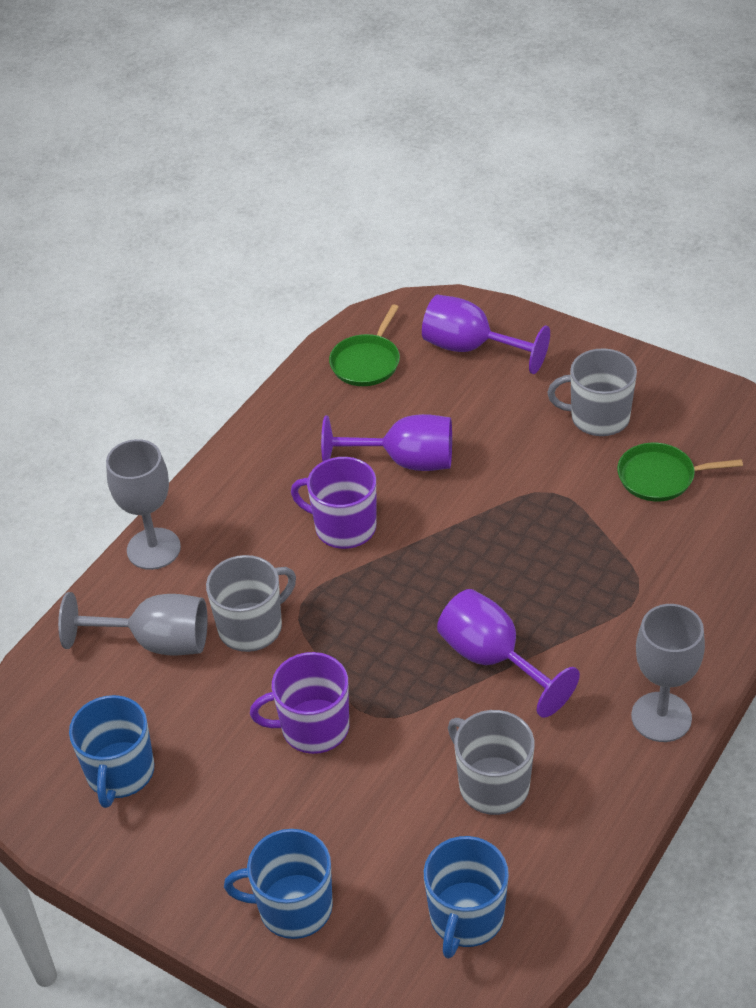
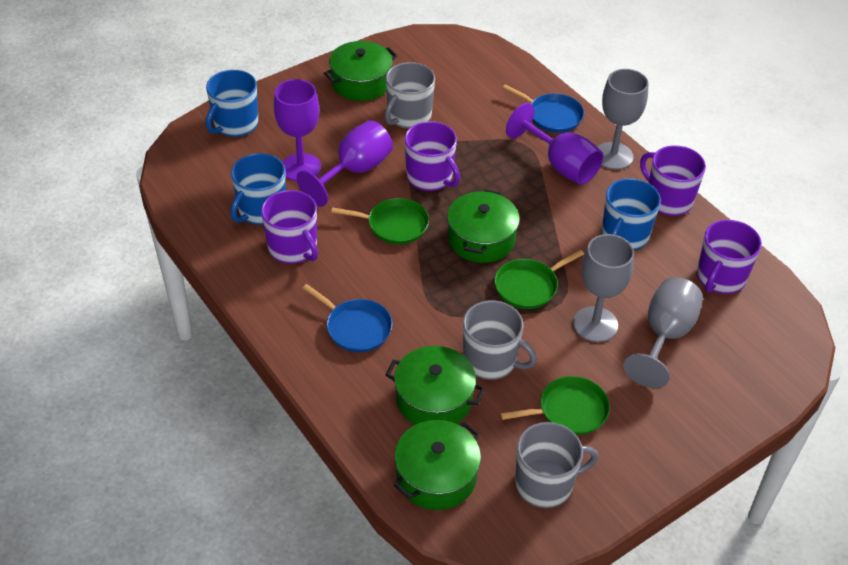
blue pan: 0 -> 2
green pan: 2 -> 3
green pot: 0 -> 4
purple mug: 2 -> 4

